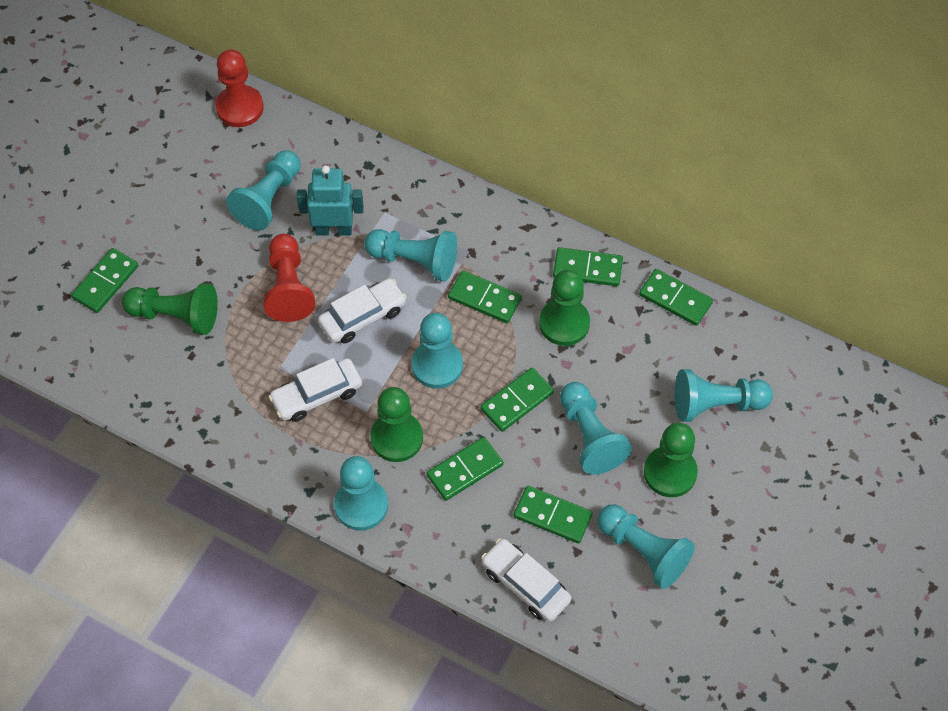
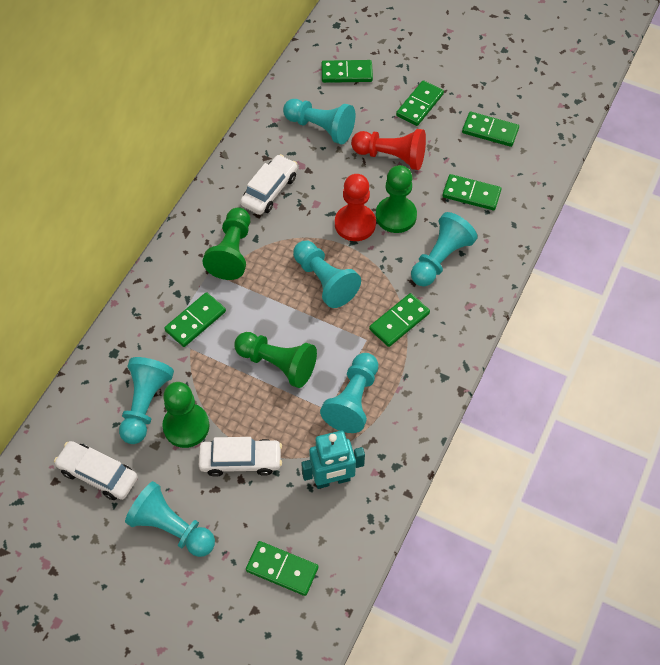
turquoise pawn: 7 -> 6

